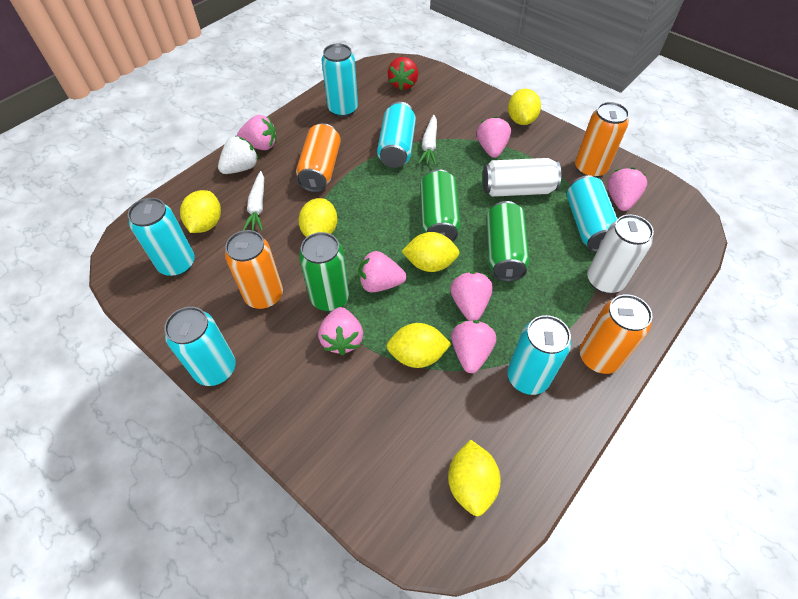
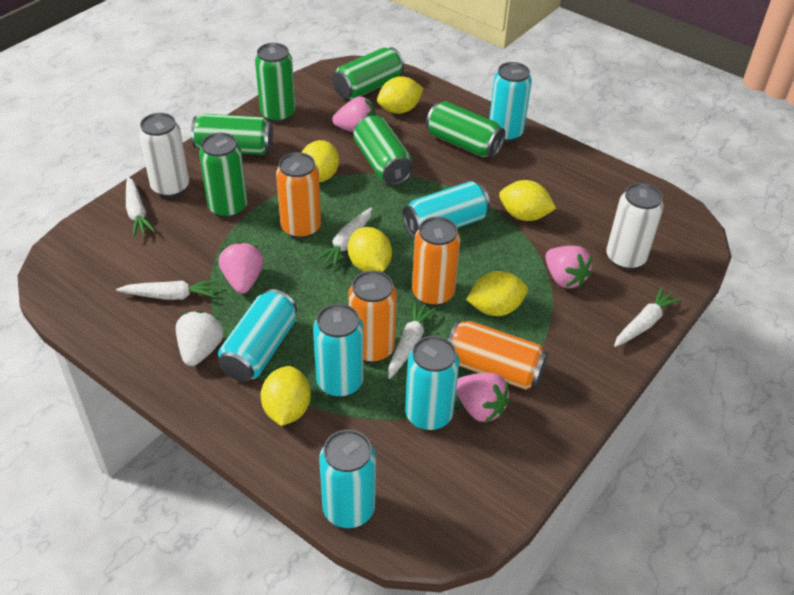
green can: 3 -> 6
pink strawberry: 7 -> 4
red strawberry: 1 -> 0
white carrot: 2 -> 5

